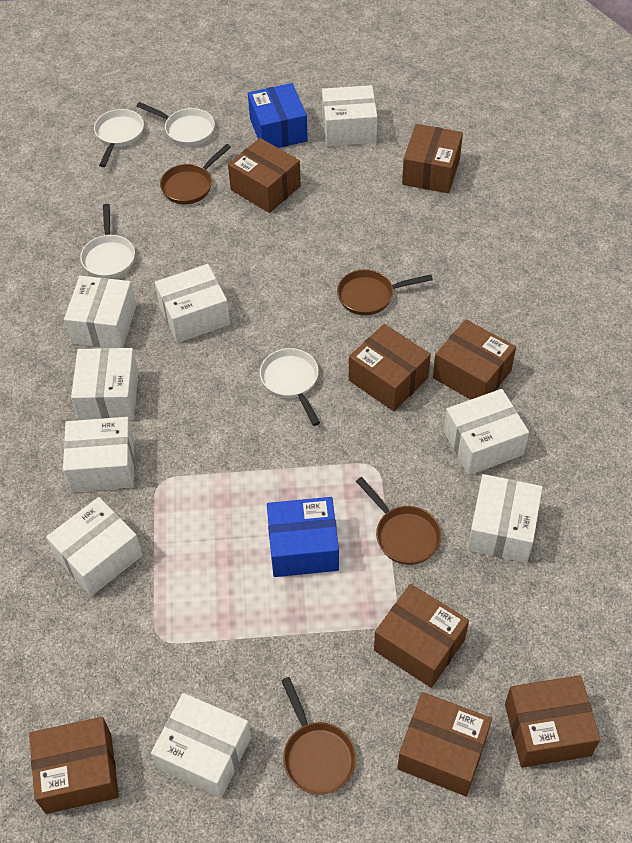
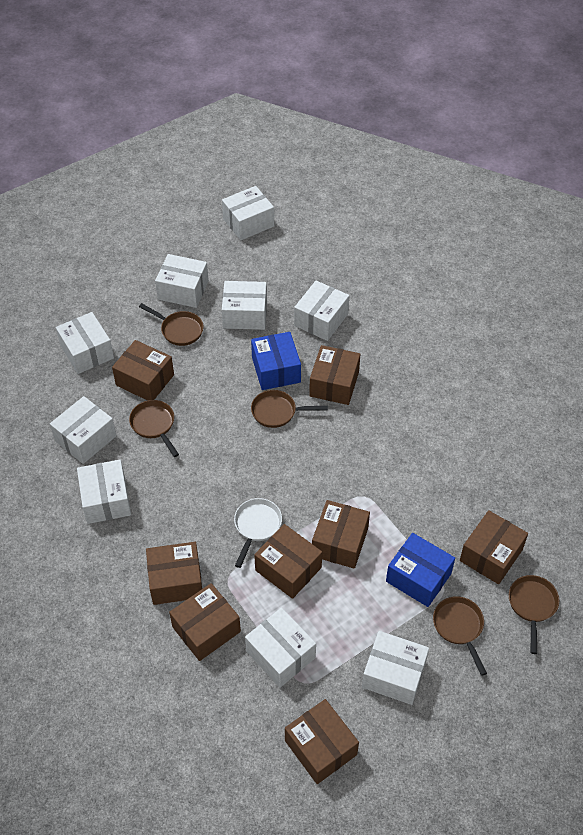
brown pan: 4 -> 5
white pan: 4 -> 1

